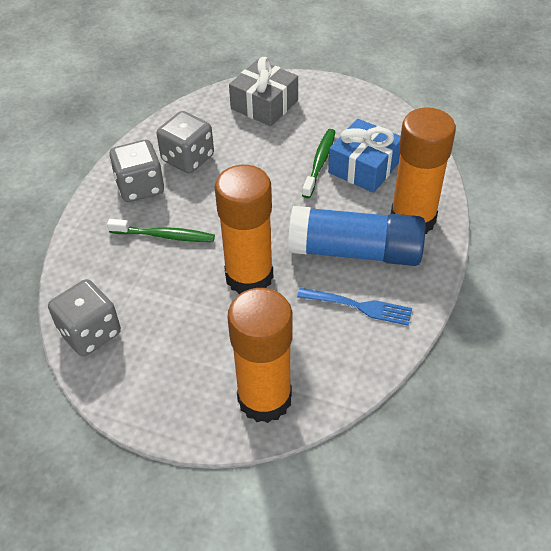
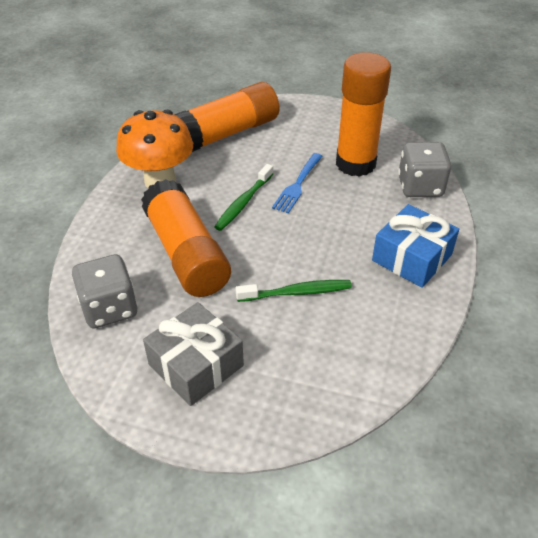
blue glue stick: 1 -> 0
grey dice: 3 -> 2
orange mushroom: 0 -> 1

